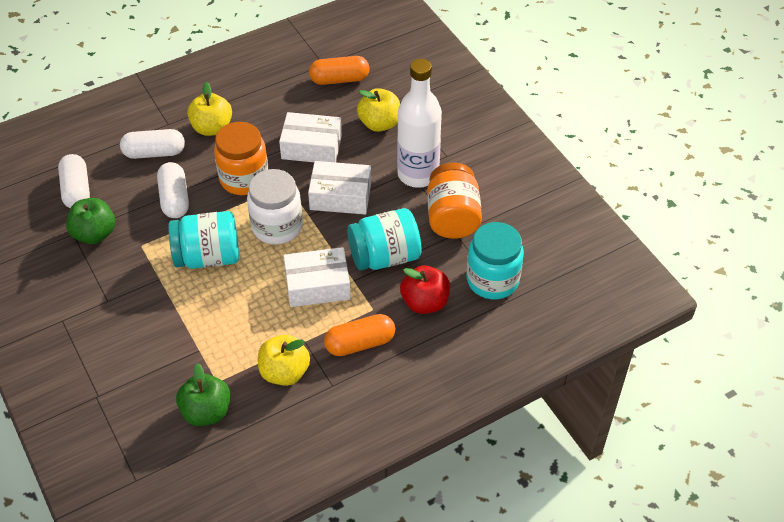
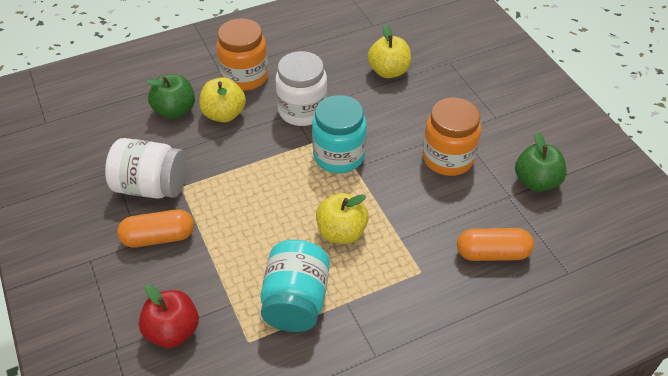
turquoise jar: 3 -> 2
white bottle: 1 -> 0
white box: 3 -> 0
white capsule: 3 -> 0
white jar: 1 -> 2

